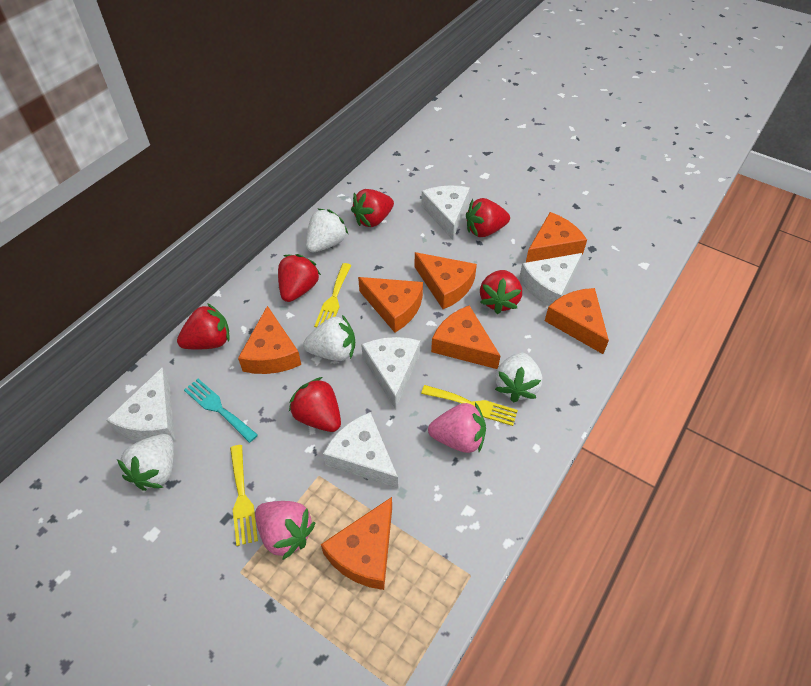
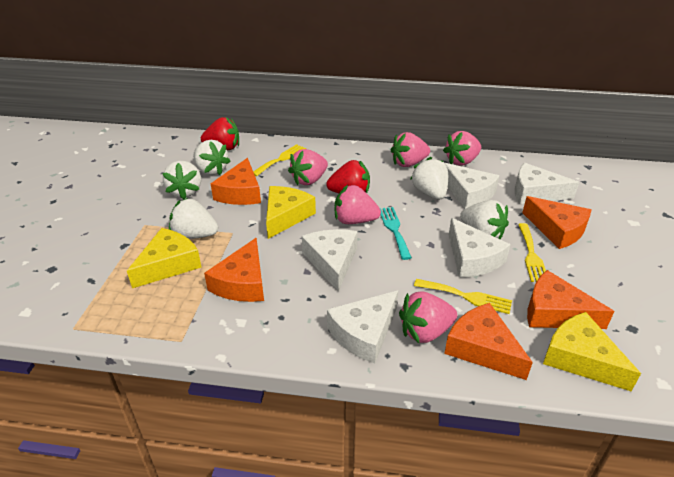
orange cheese: 7 -> 5
pink strawberry: 2 -> 5
red strawberry: 6 -> 2
white strawberry: 4 -> 5
yellow cheese: 0 -> 3

